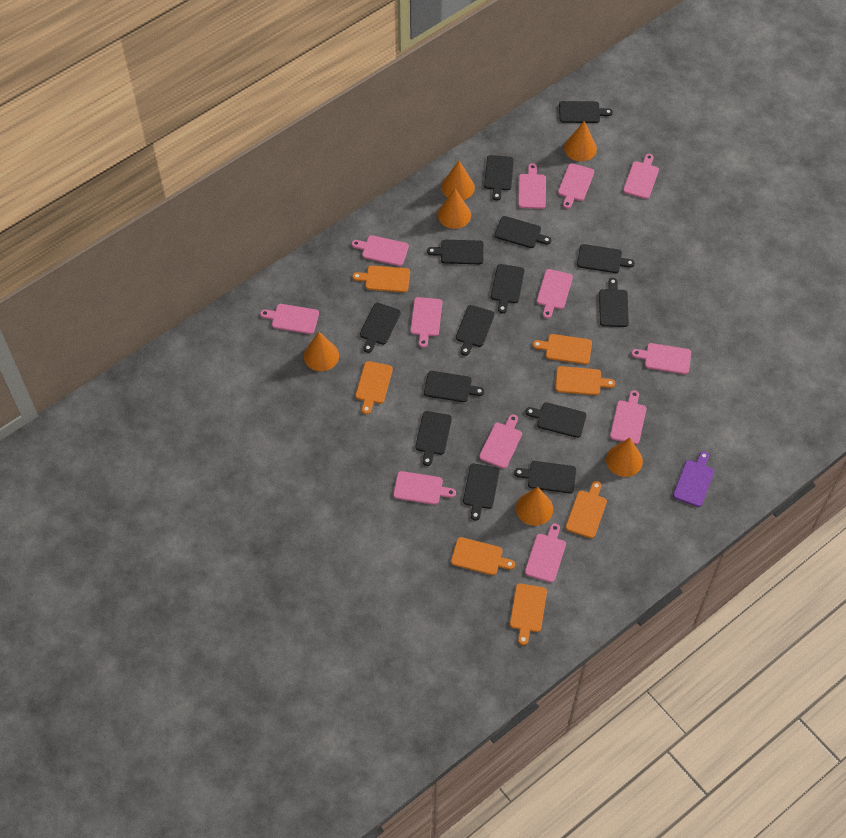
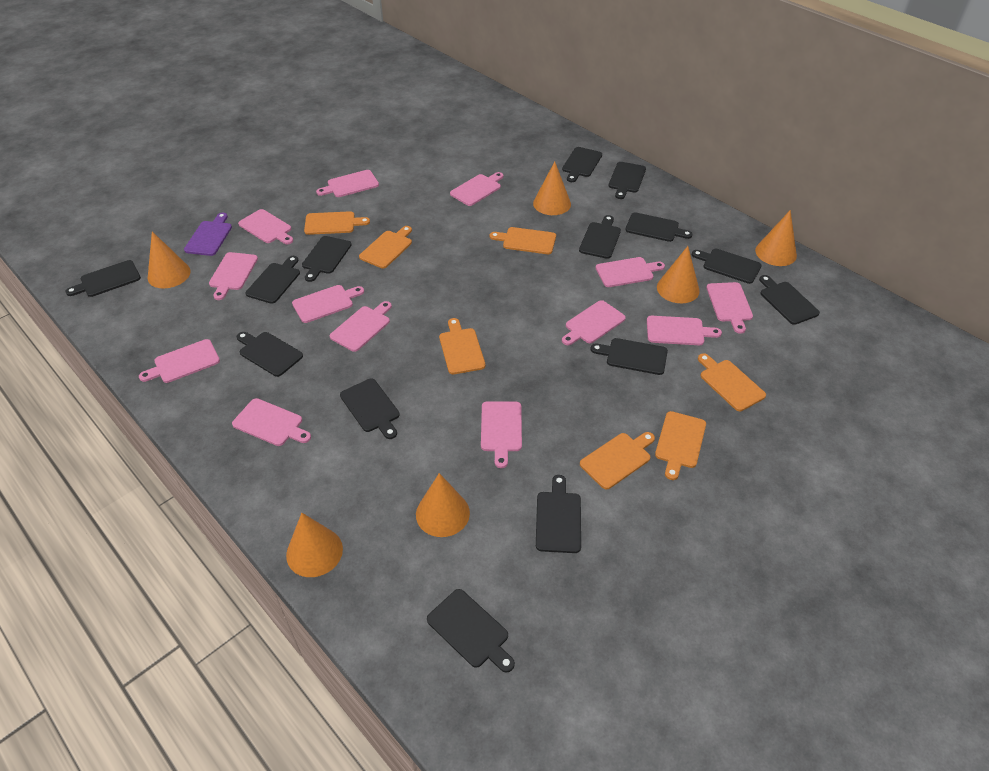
pink cutting board: 12 -> 13

